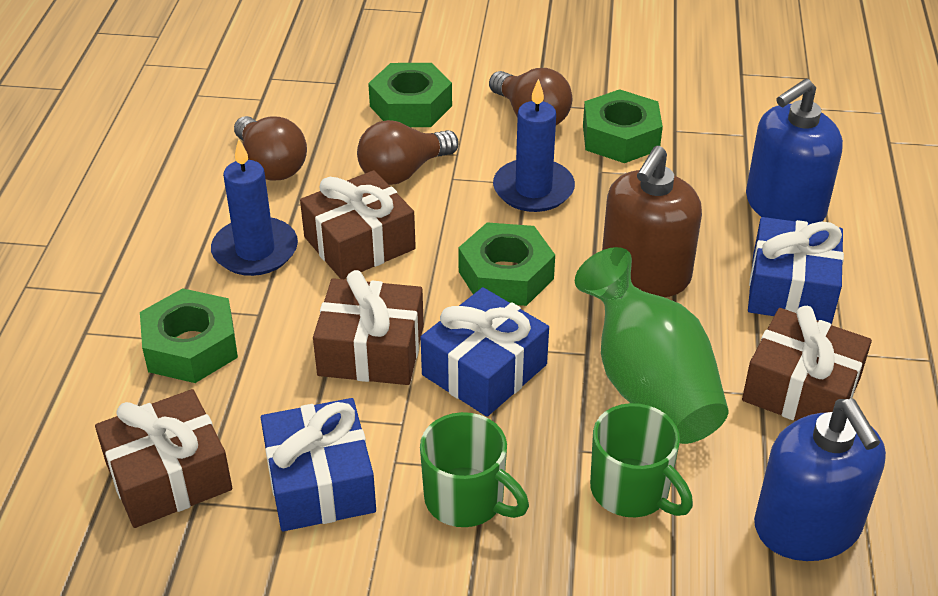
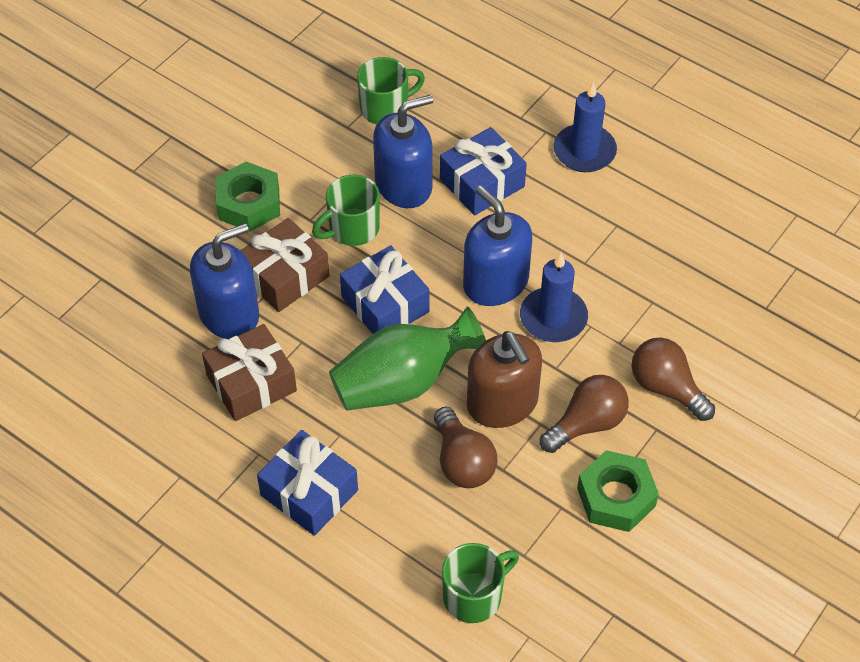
blue soap dispenser: 2 -> 3
brown gift: 4 -> 2
green mug: 2 -> 3
green nut: 4 -> 2

